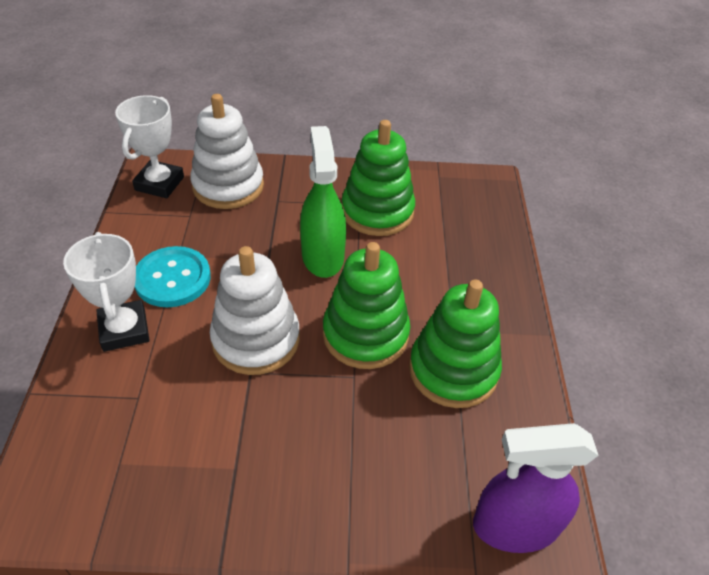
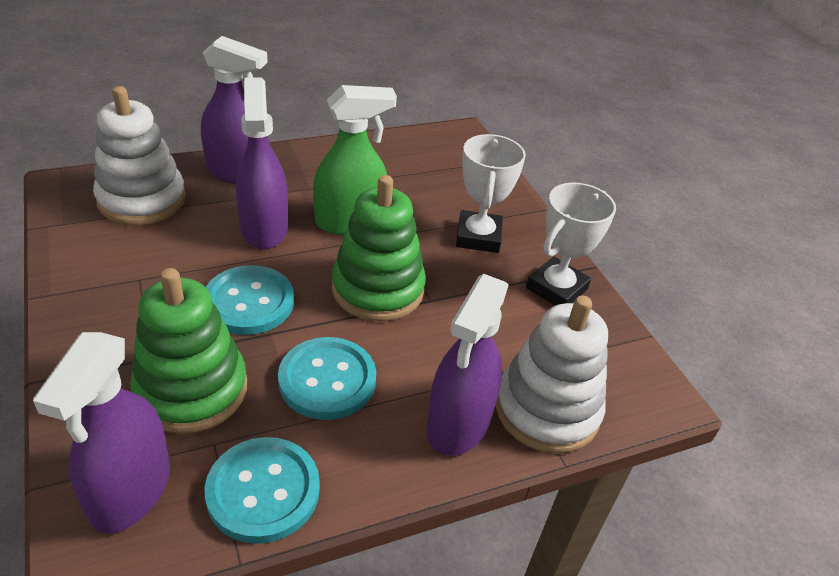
green stacking toy: 3 -> 2
purple spray bottle: 1 -> 4
turquoise button: 1 -> 3

